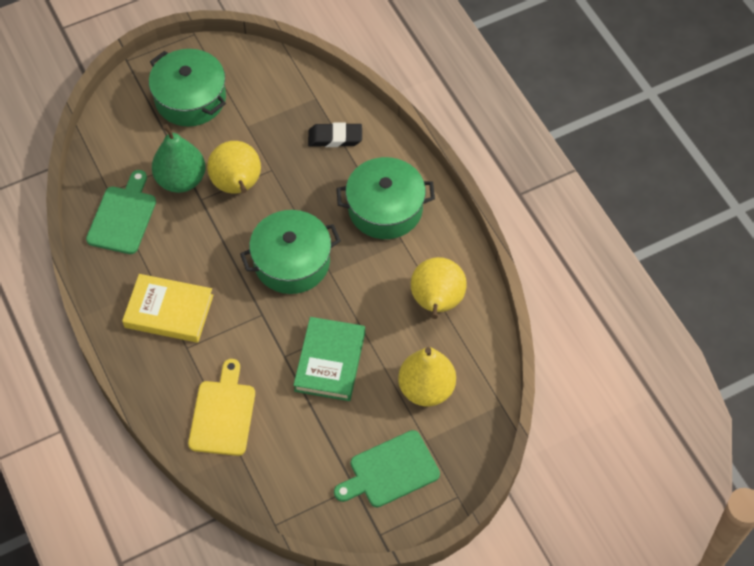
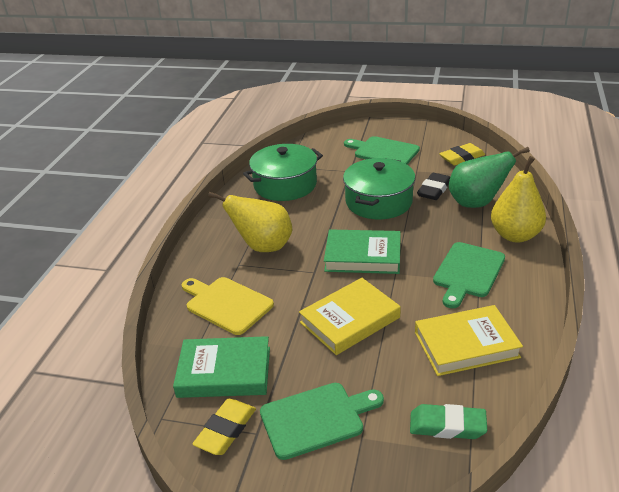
green book: 1 -> 2
green cutting board: 2 -> 3
green eraser: 0 -> 1
green pot: 3 -> 2
yellow book: 1 -> 2
yellow eraser: 0 -> 2
yellow pear: 3 -> 2

